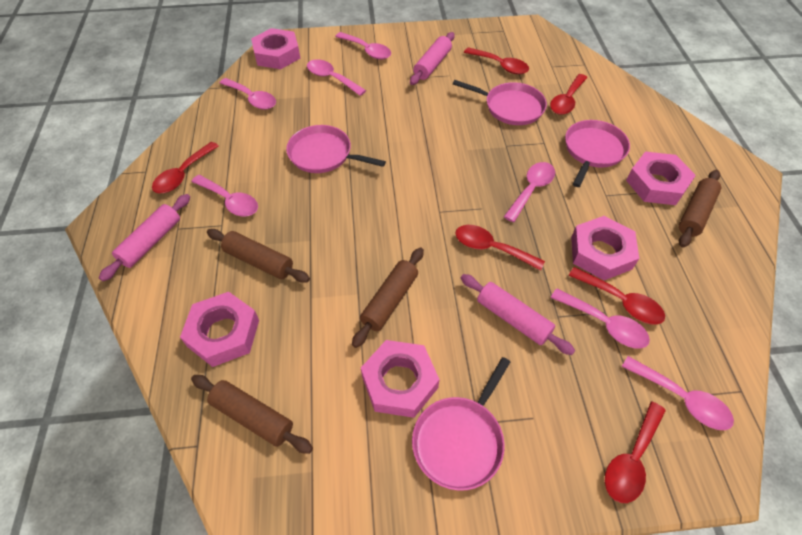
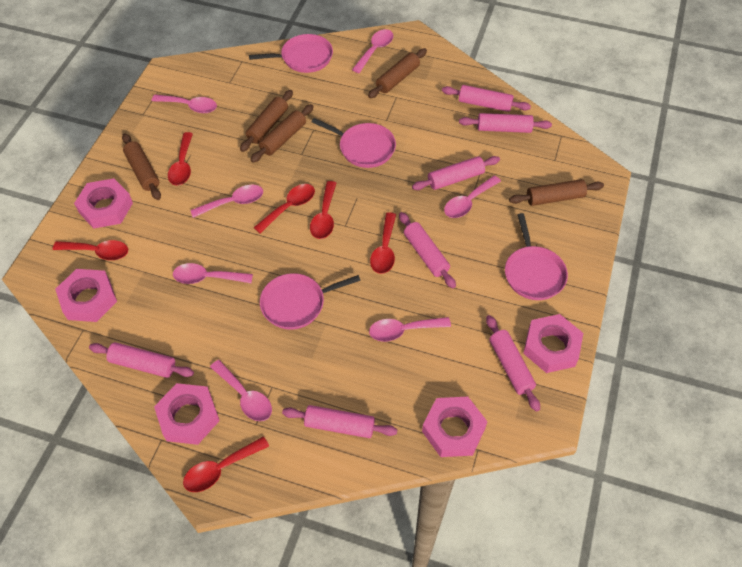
brown rolling pin: 4 -> 5
pink rolling pin: 3 -> 7

